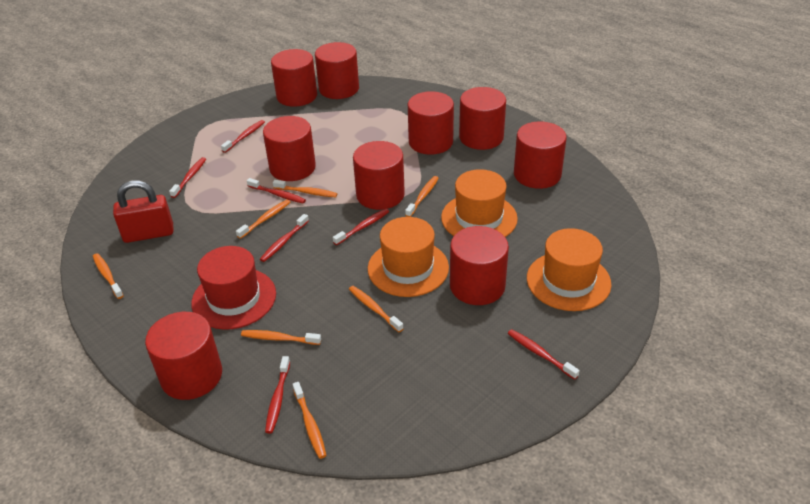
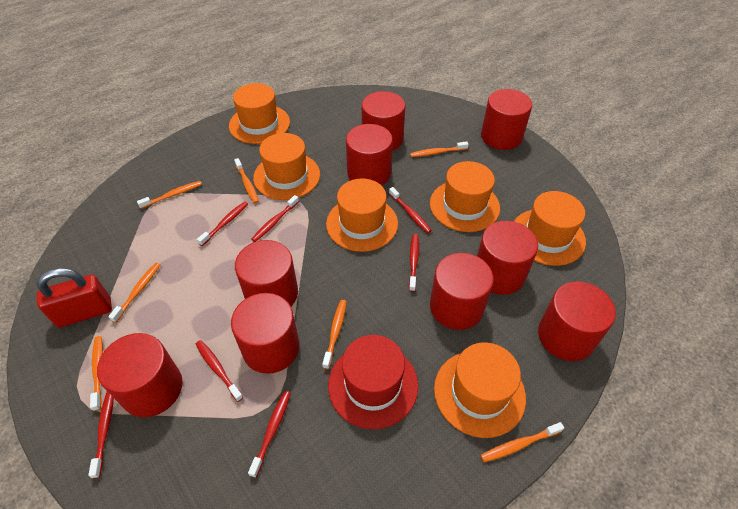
orange hat: 3 -> 6

